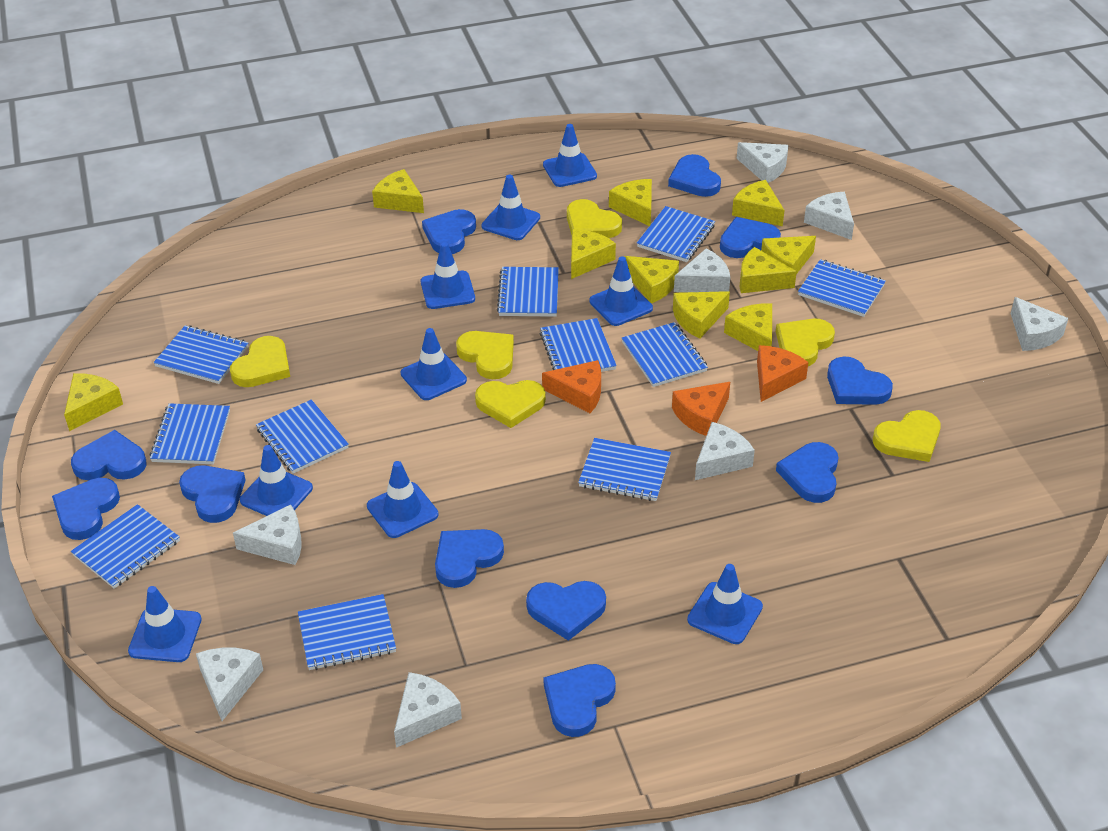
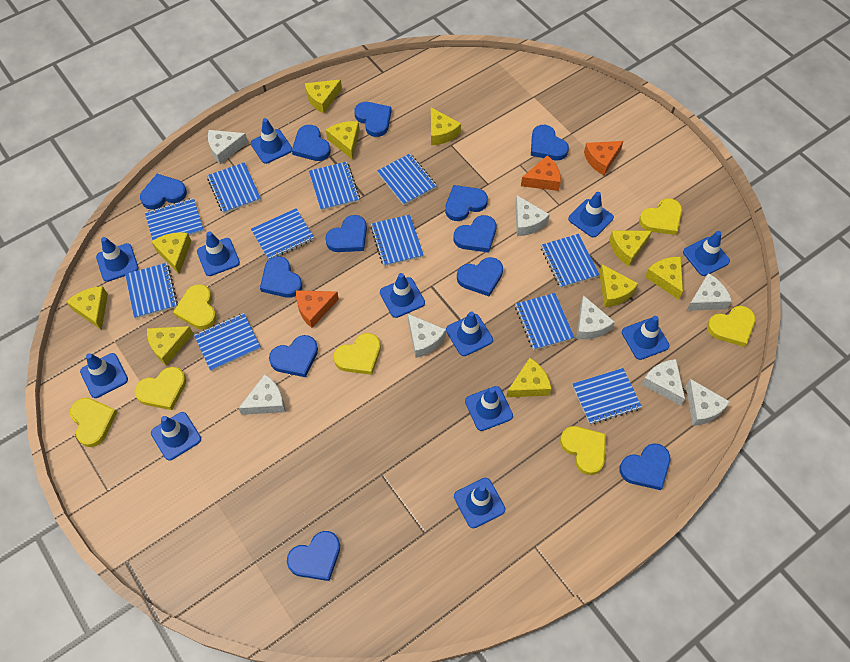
blue heart: 11 -> 12
blue traffic cone: 9 -> 12
yellow heart: 6 -> 7

